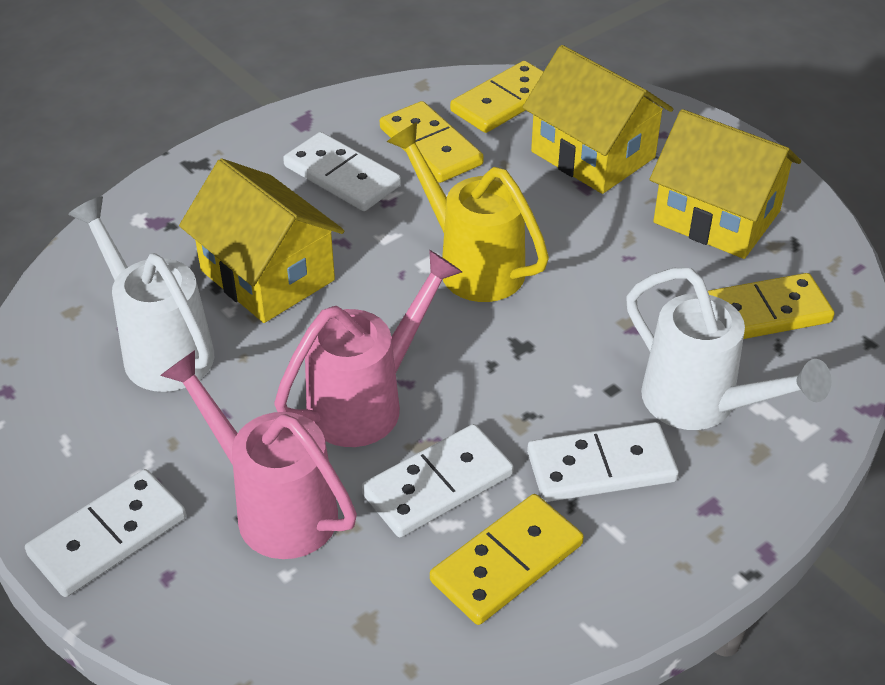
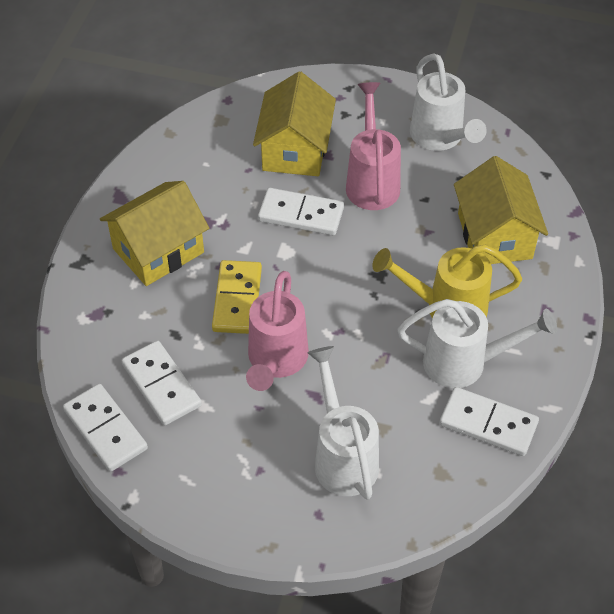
white watering can: 2 -> 3
yellow domino: 4 -> 1

